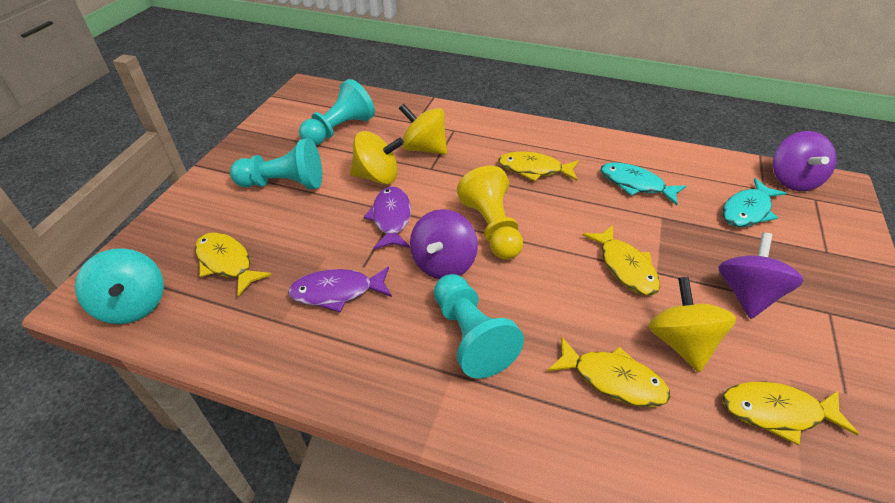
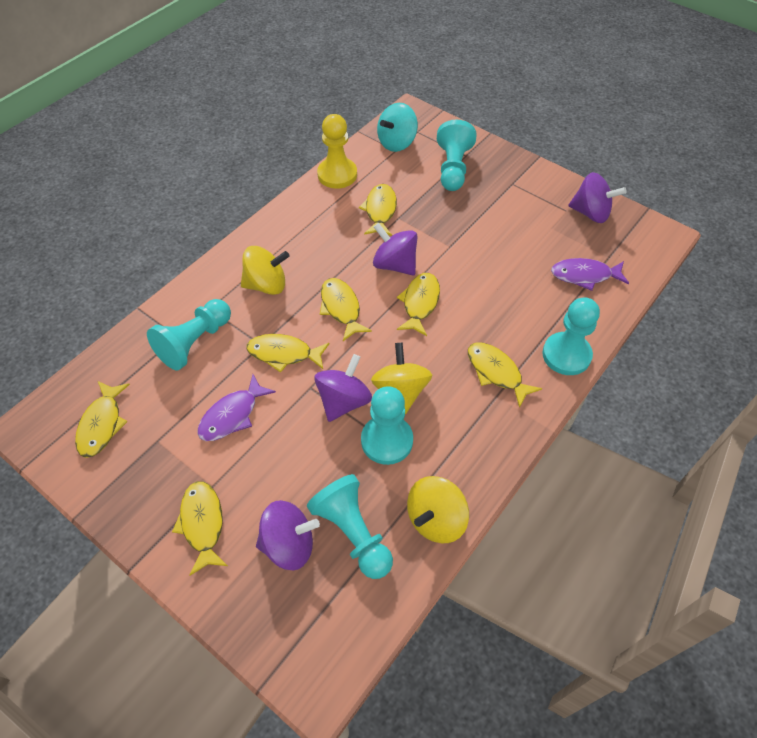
purple spinning top: 3 -> 4
turquoise fish: 2 -> 0
turquoise pawn: 3 -> 5
yellow fish: 5 -> 7

